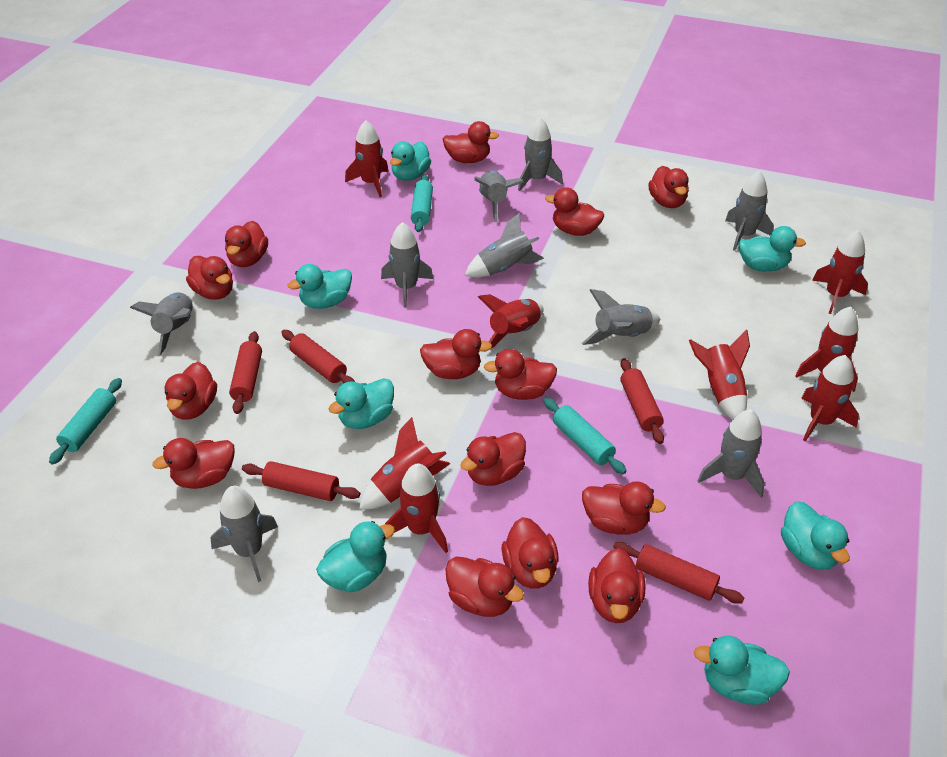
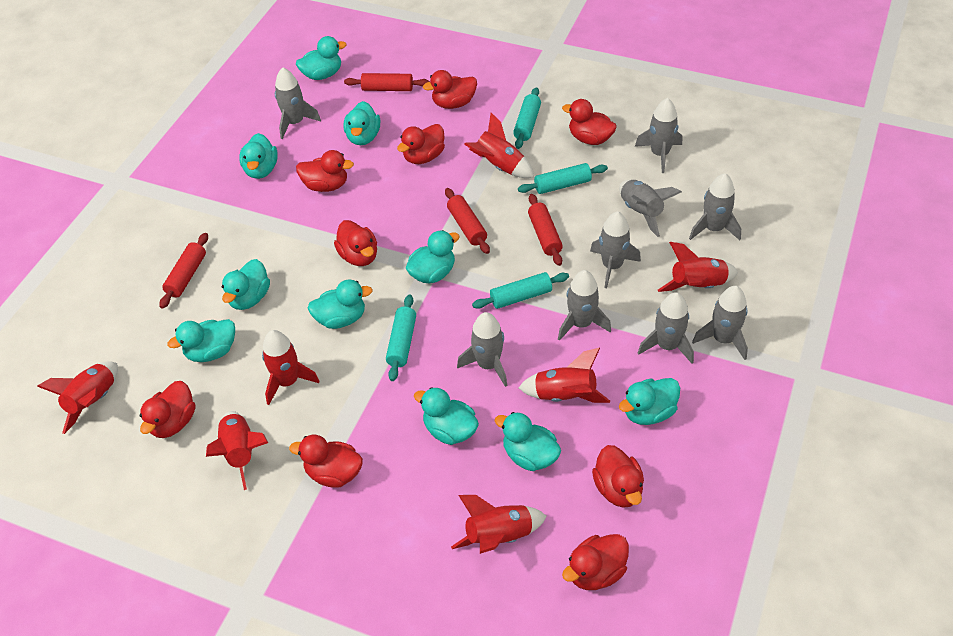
red duck: 14 -> 9
red rocket: 8 -> 7
red rolling pin: 5 -> 4
turquoise duck: 7 -> 10
turquoise rolling pin: 3 -> 4

